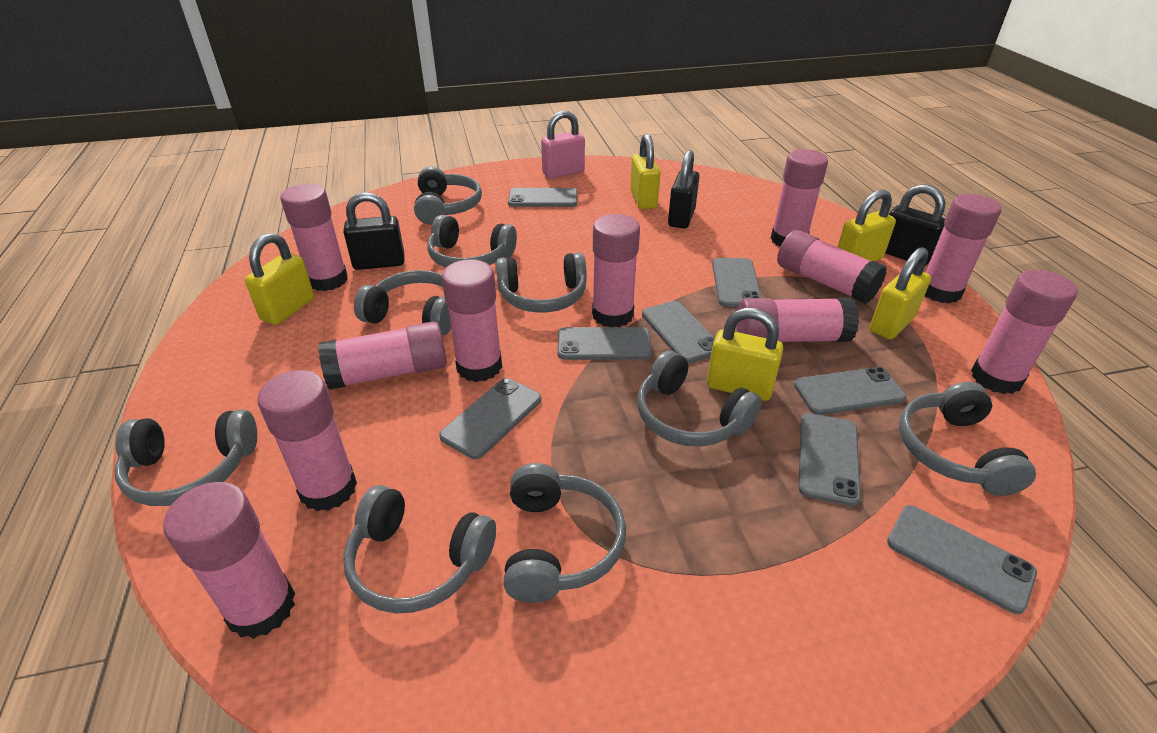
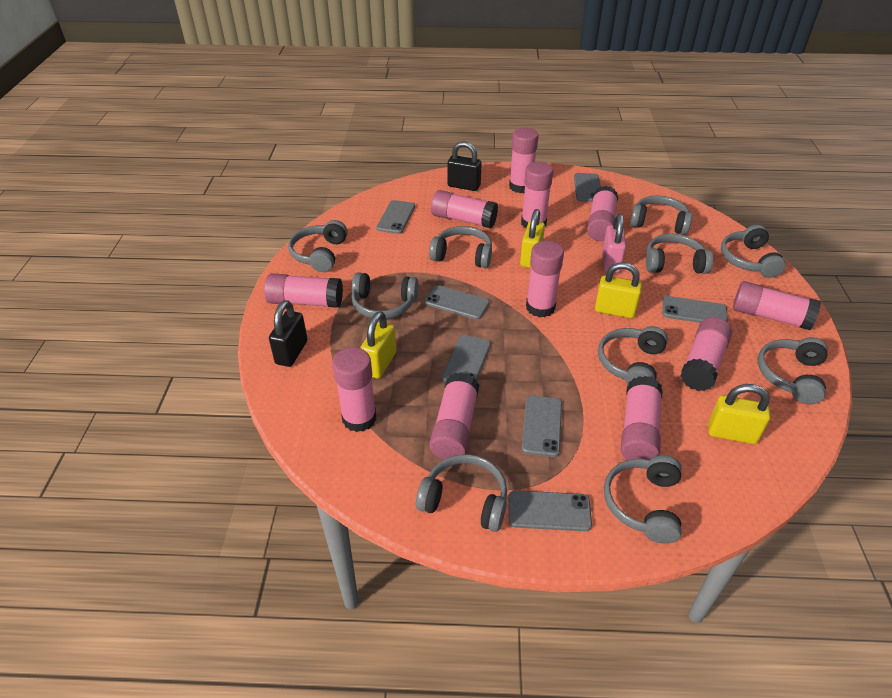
black padlock: 3 -> 2
grey headphones: 9 -> 10
grey phone: 8 -> 7
yellow padlock: 5 -> 4

